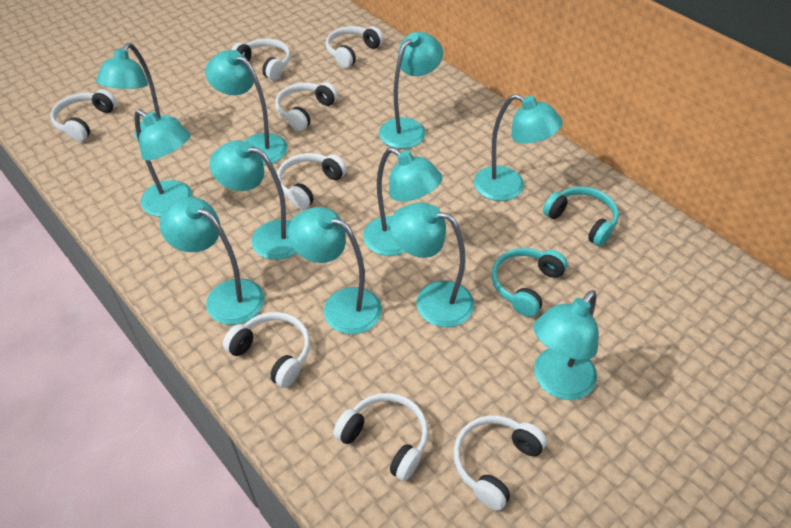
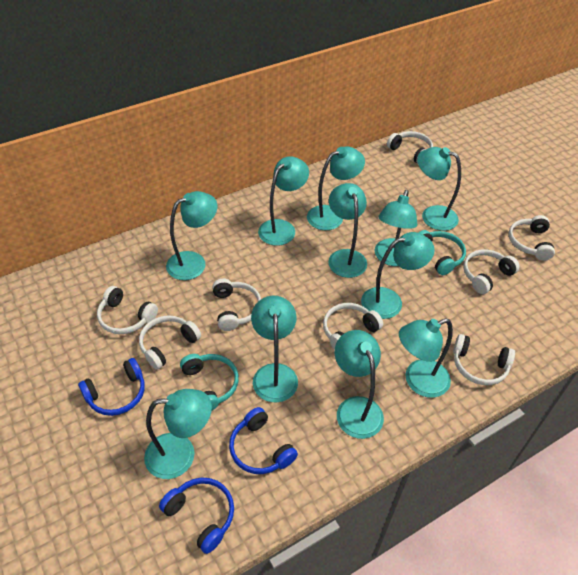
blue headphones: 0 -> 3

